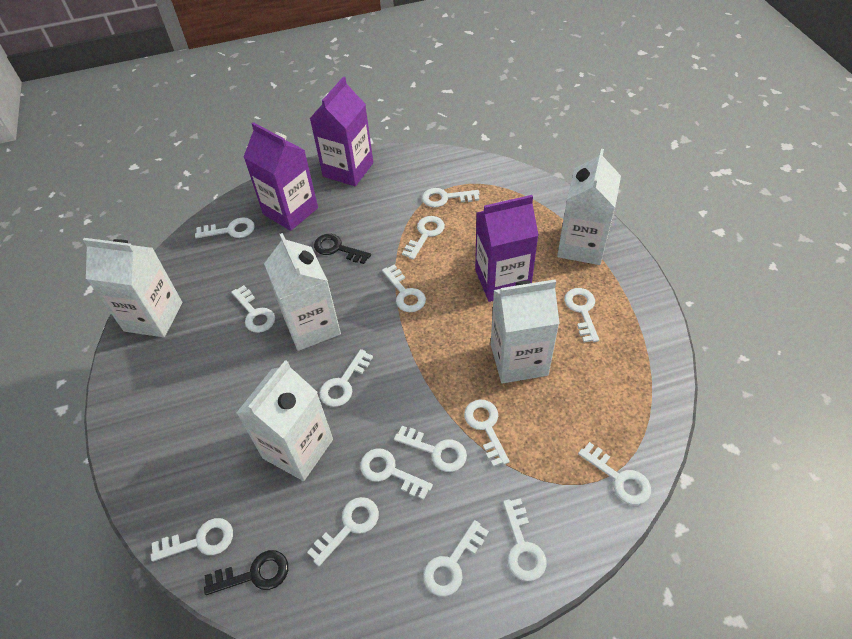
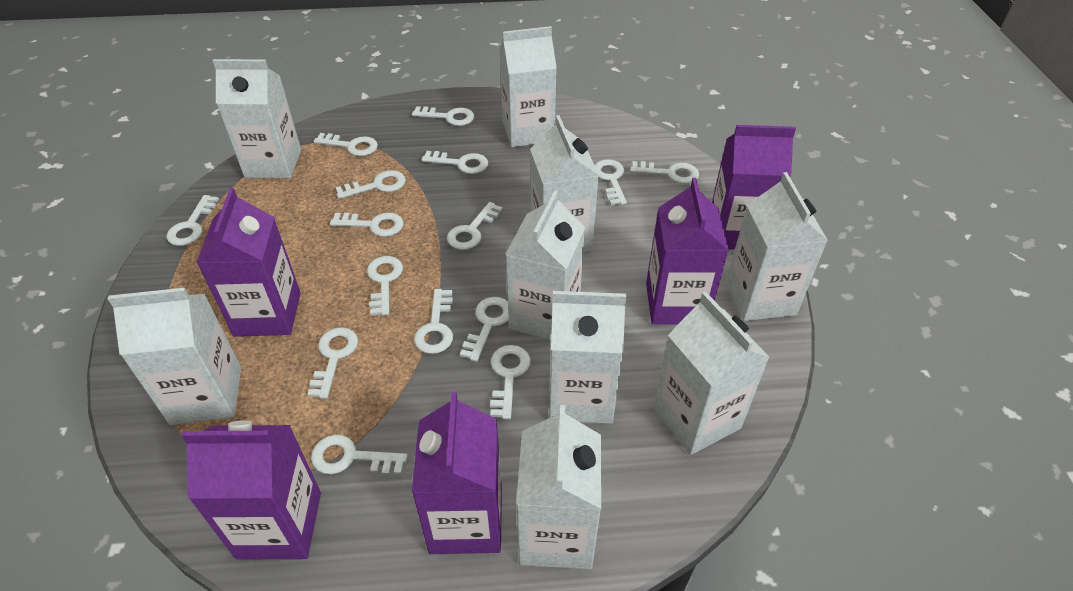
black key: 2 -> 0
purple carton: 3 -> 5
white carton: 5 -> 9

